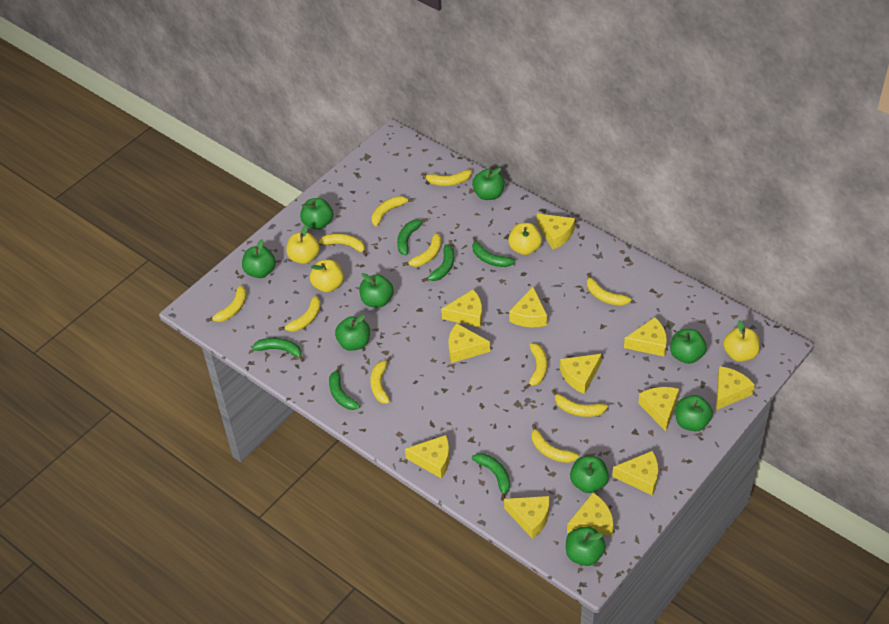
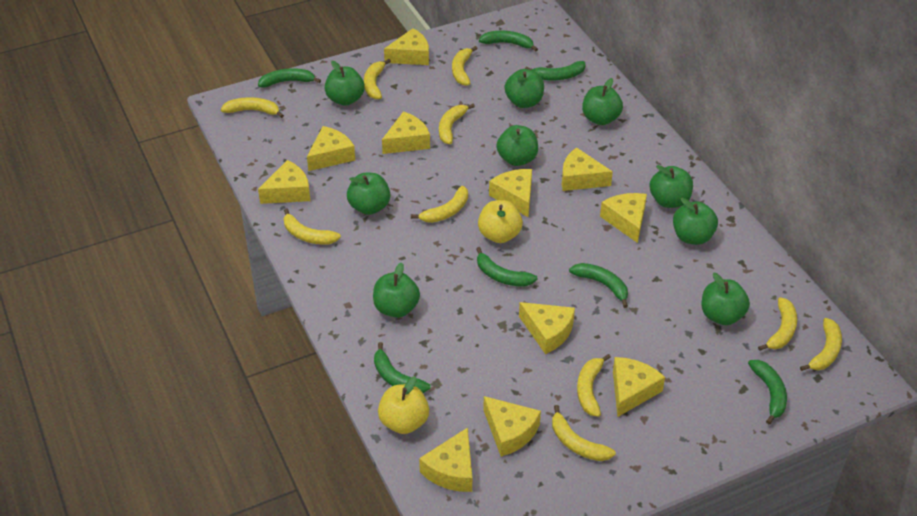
green banana: 6 -> 7
yellow apple: 4 -> 2
yellow banana: 11 -> 10
yellow cheese: 12 -> 11

